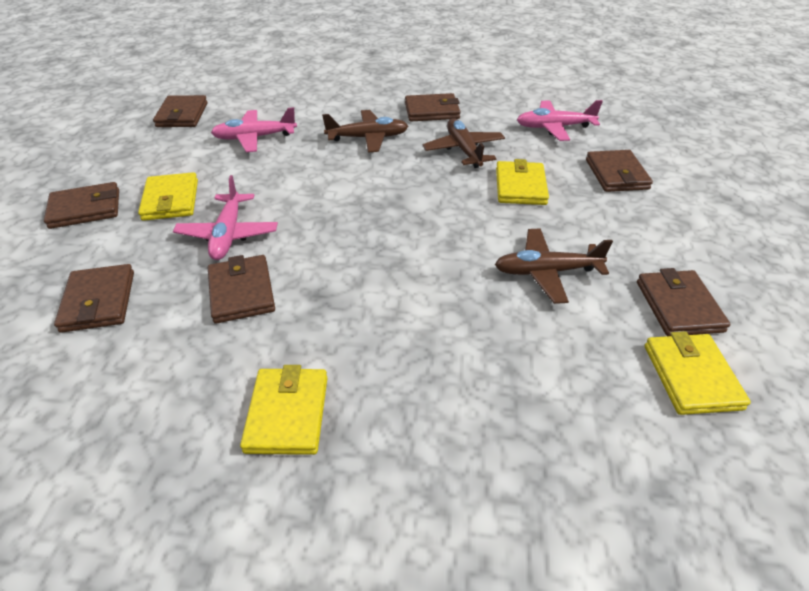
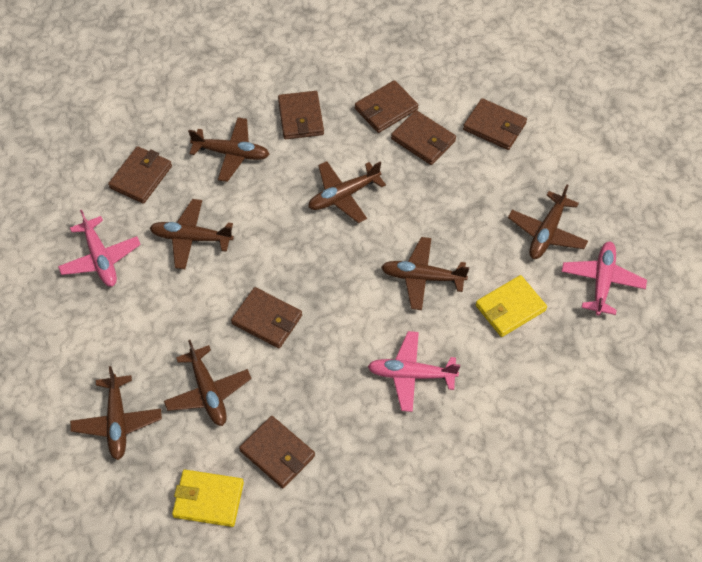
brown plane: 3 -> 7
yellow wallet: 4 -> 2

